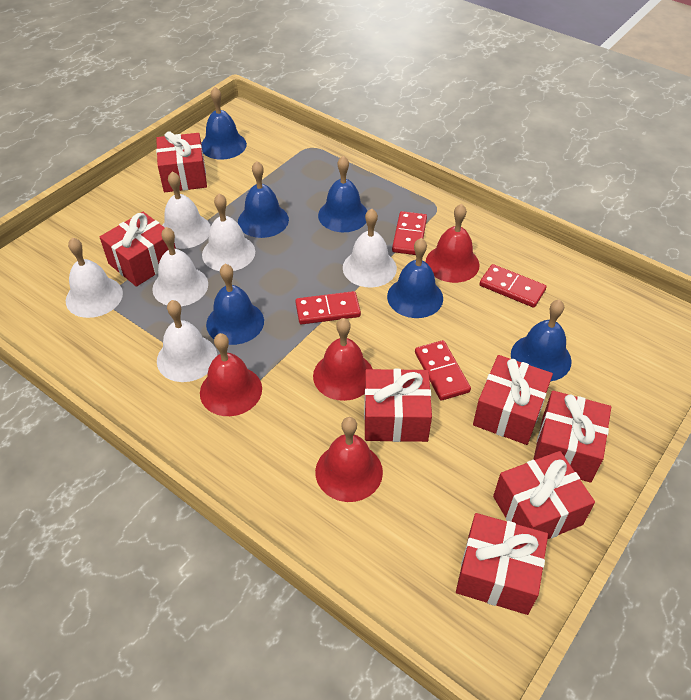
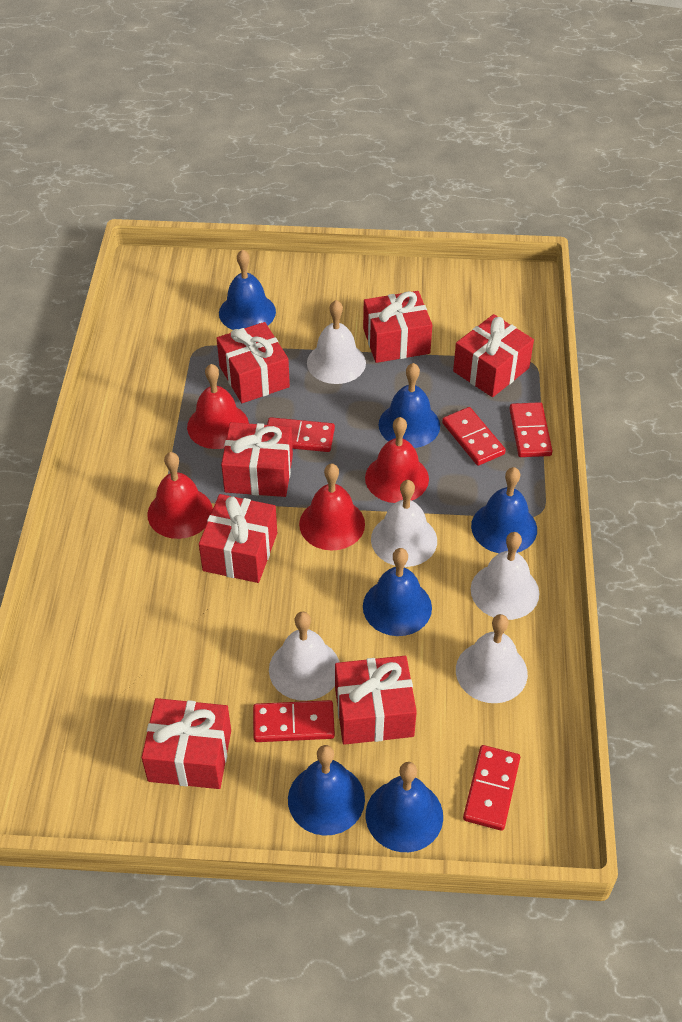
red domino: 4 -> 5
white bell: 6 -> 5

